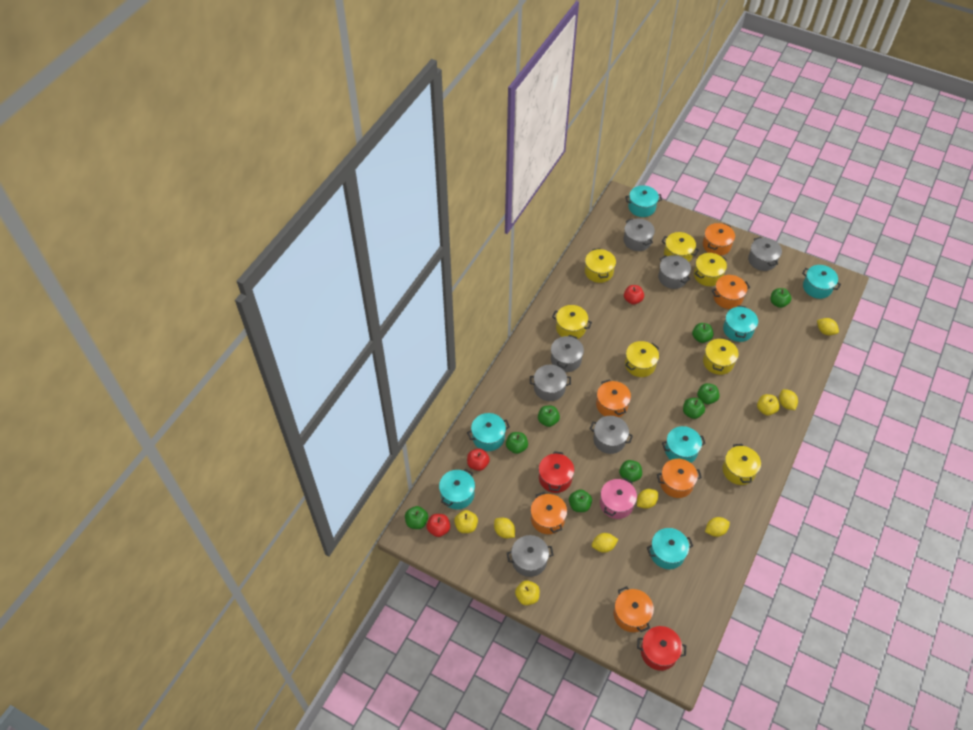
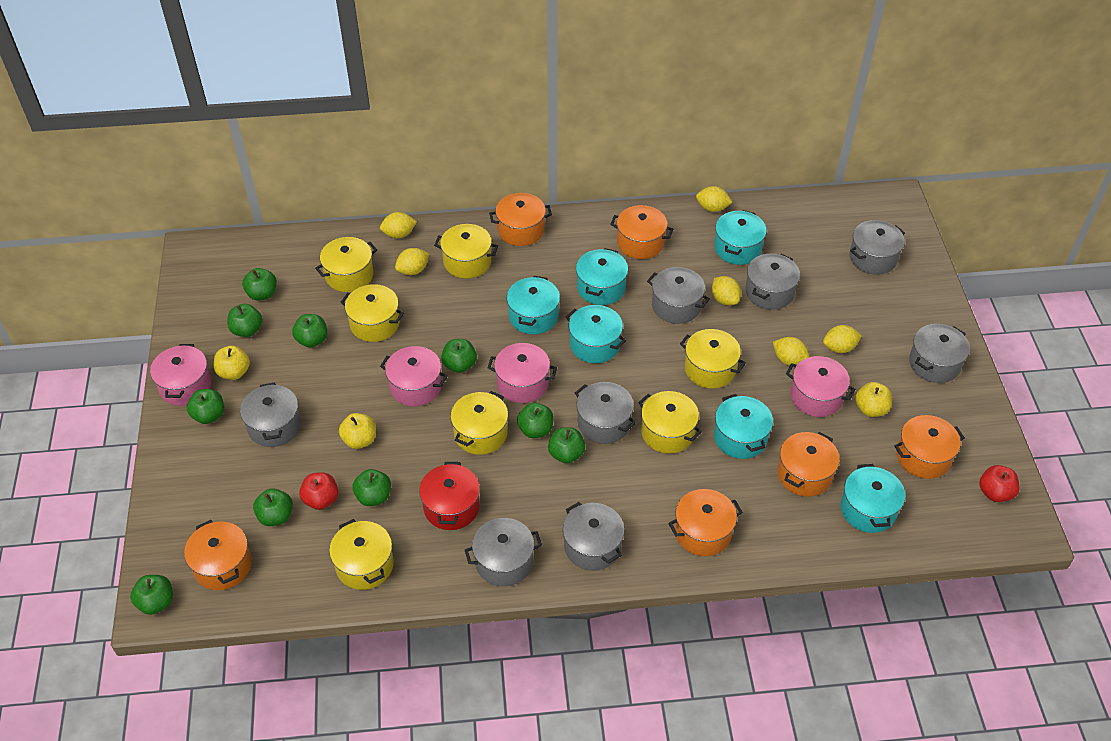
green apple: 9 -> 10
grey pot: 7 -> 8
pink pot: 1 -> 4
red apple: 3 -> 2
red pot: 2 -> 1
turquoise pot: 7 -> 6

